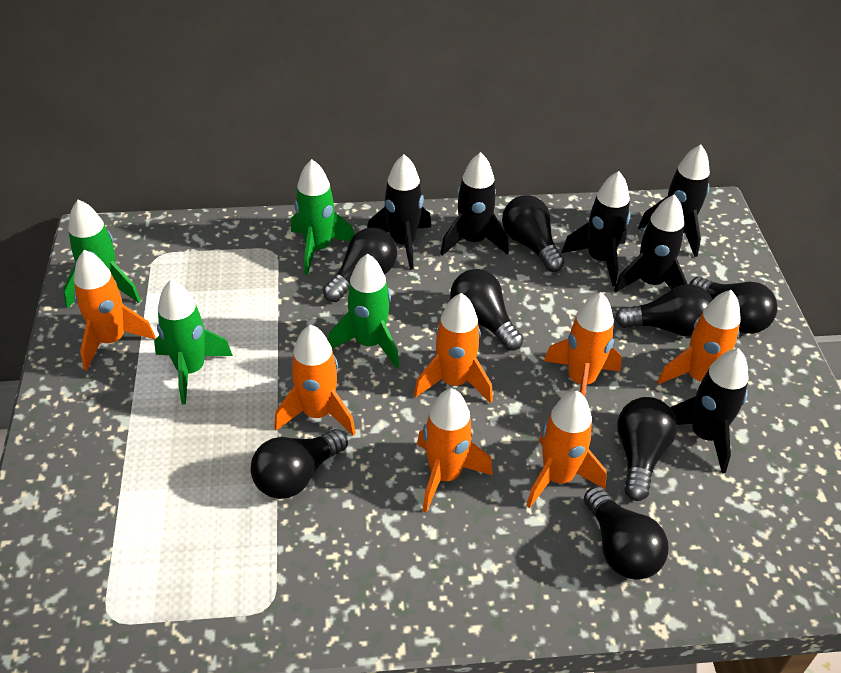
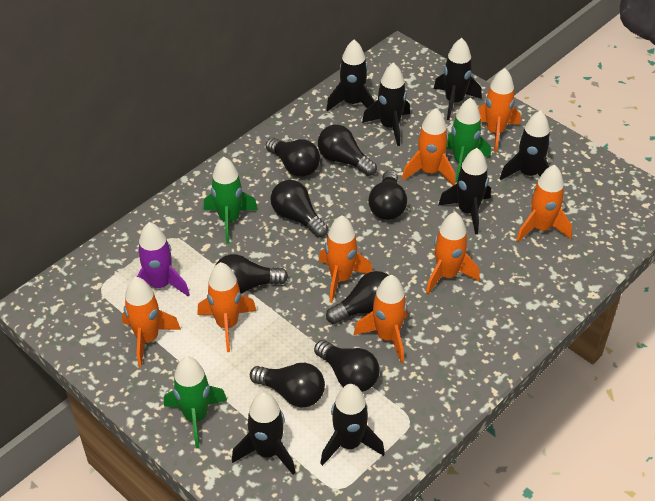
black rocket: 6 -> 7
green rocket: 4 -> 3
orange rocket: 7 -> 8
purple rocket: 0 -> 1

